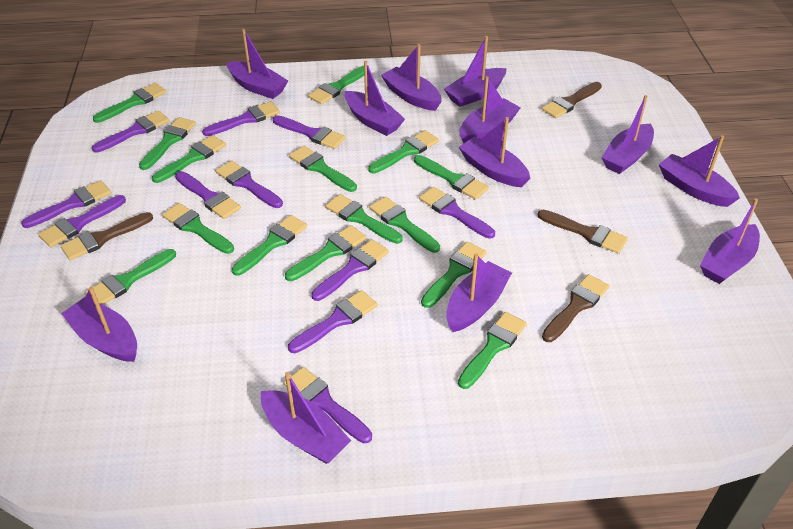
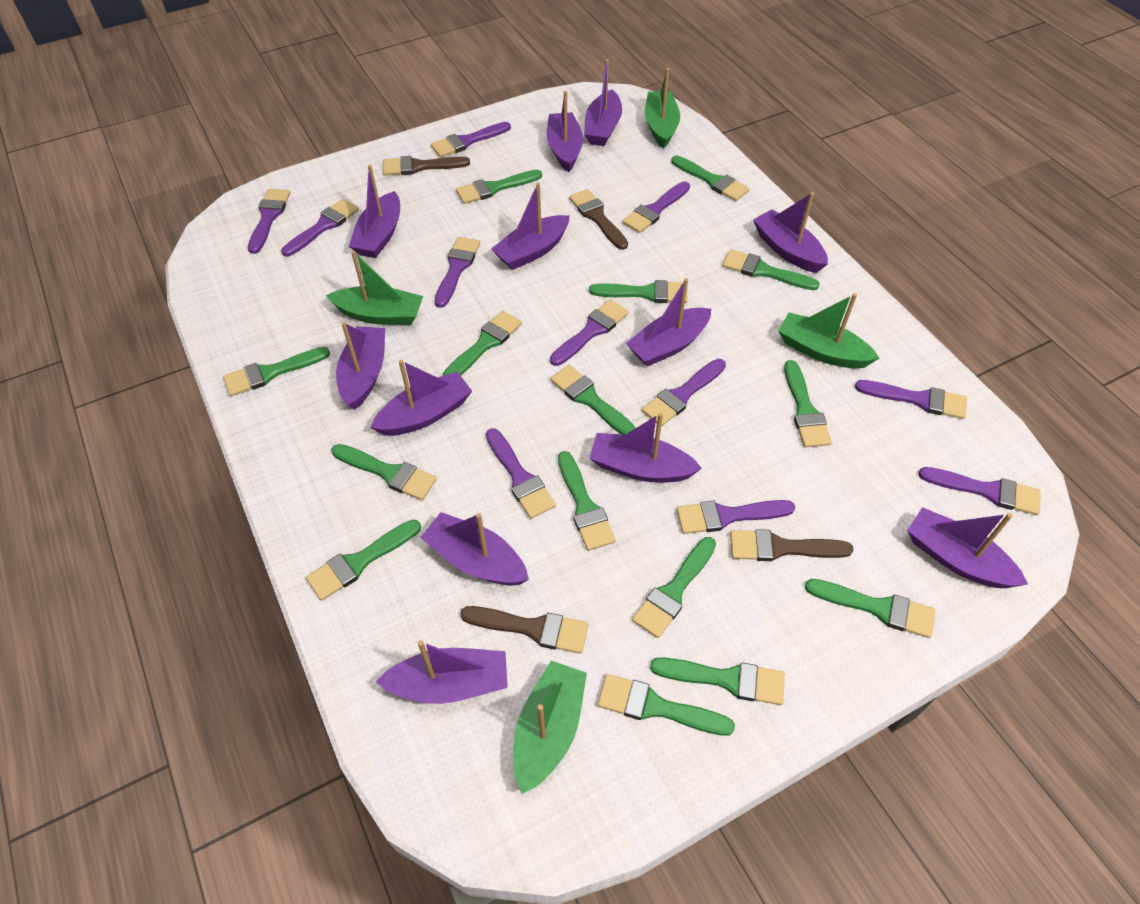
green boat: 0 -> 4

